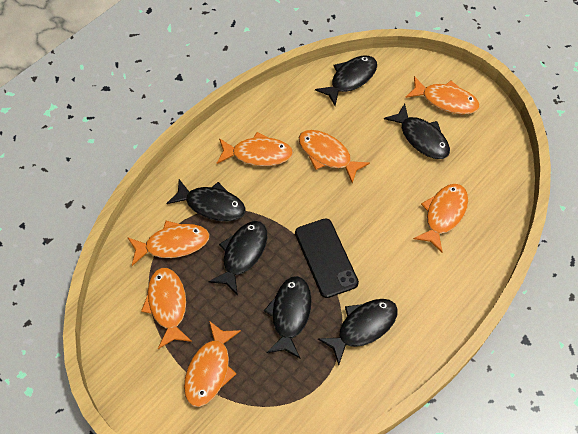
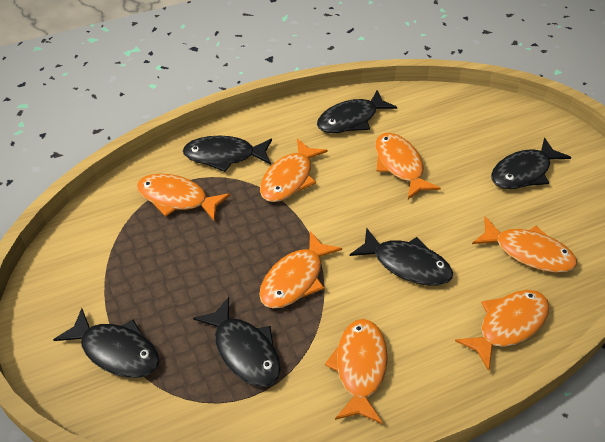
black phone: 1 -> 0

